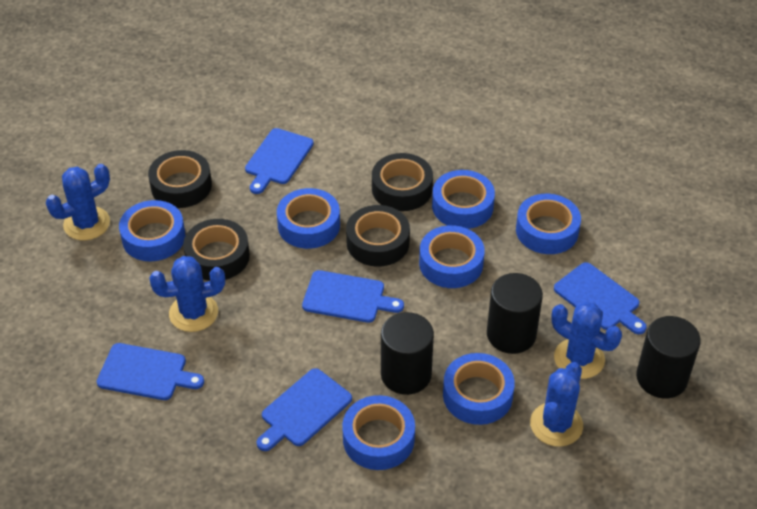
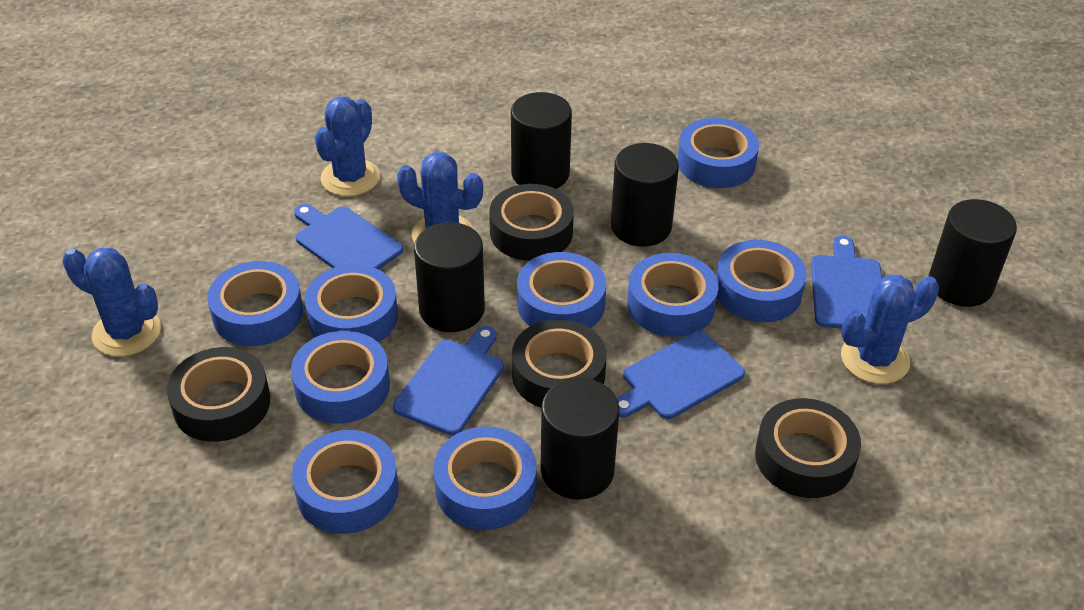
black cylinder: 3 -> 5
blue cutting board: 5 -> 4
blue tape: 7 -> 9

